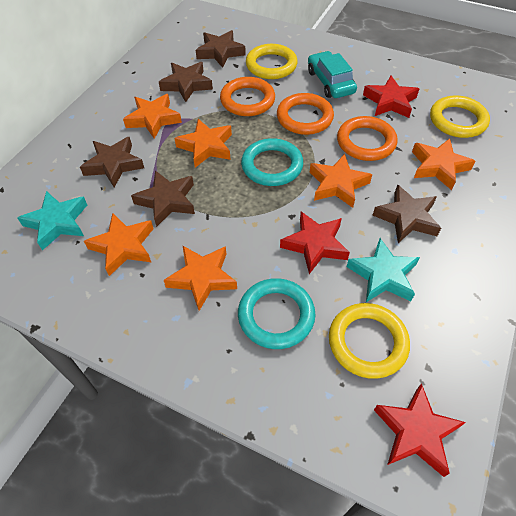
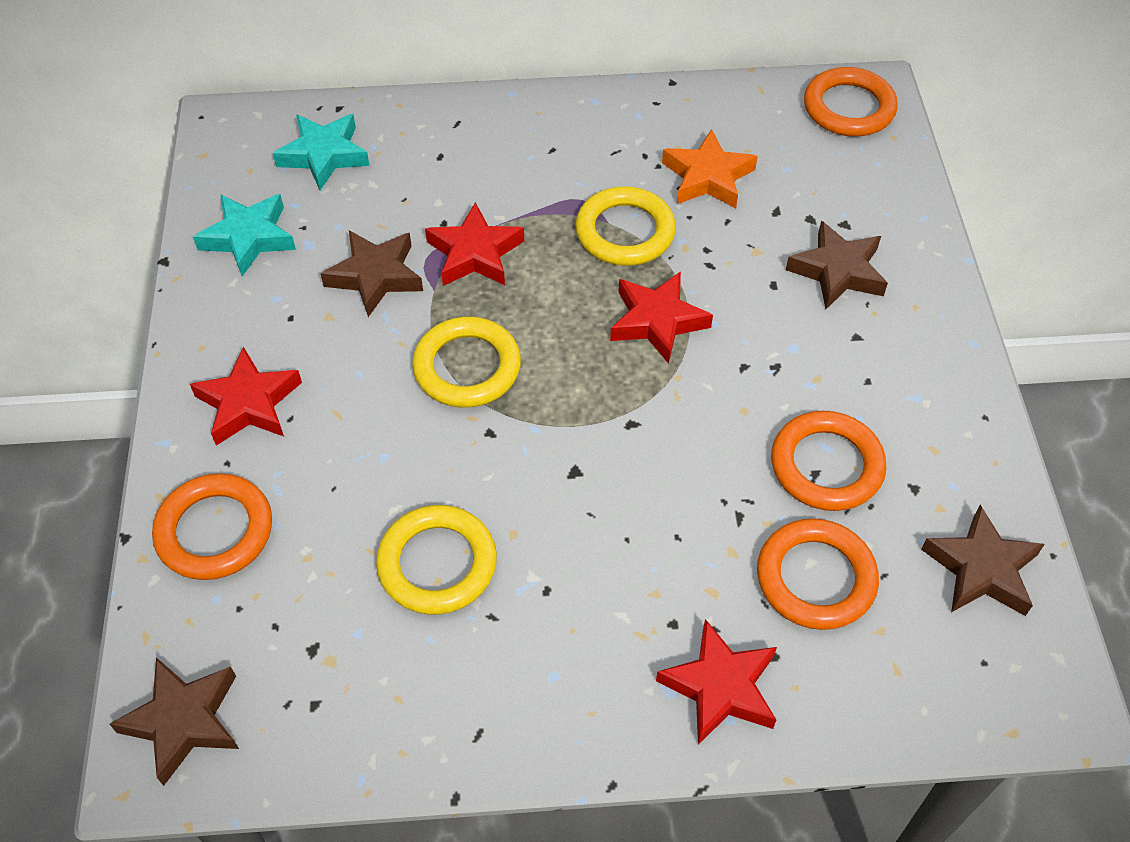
brown star: 5 -> 4
orange ring: 3 -> 4
orange star: 6 -> 1
red star: 3 -> 4
turquoise car: 1 -> 0
turquoise ring: 2 -> 0

